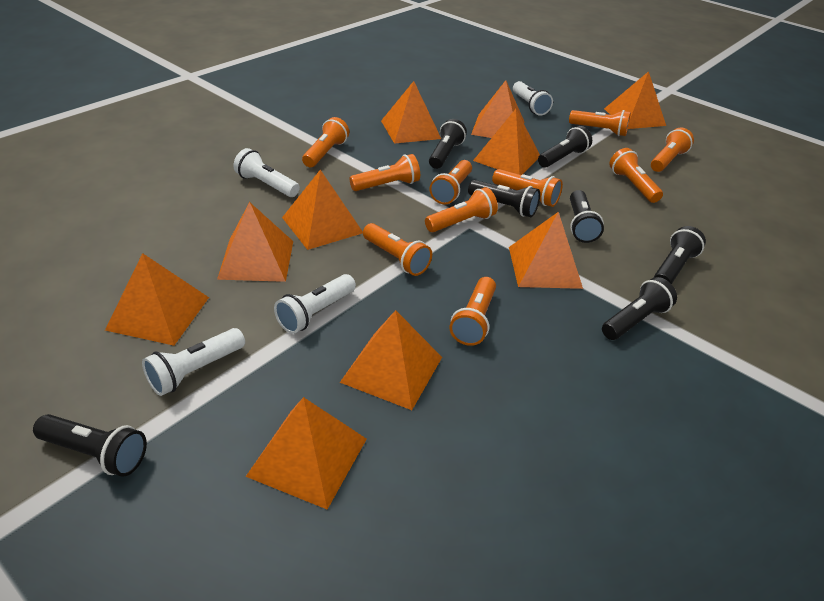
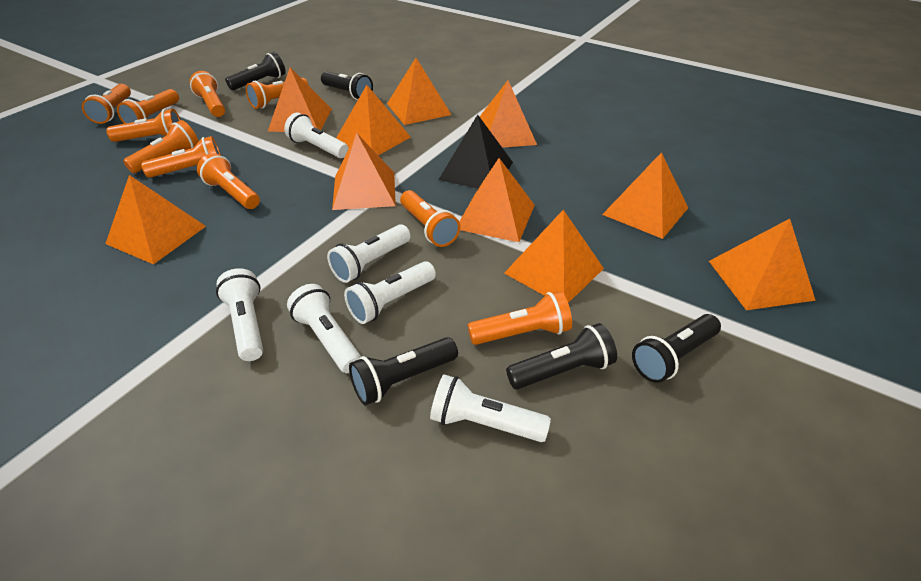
black flashlight: 7 -> 5
black pyramid: 0 -> 1
white flashlight: 4 -> 6

